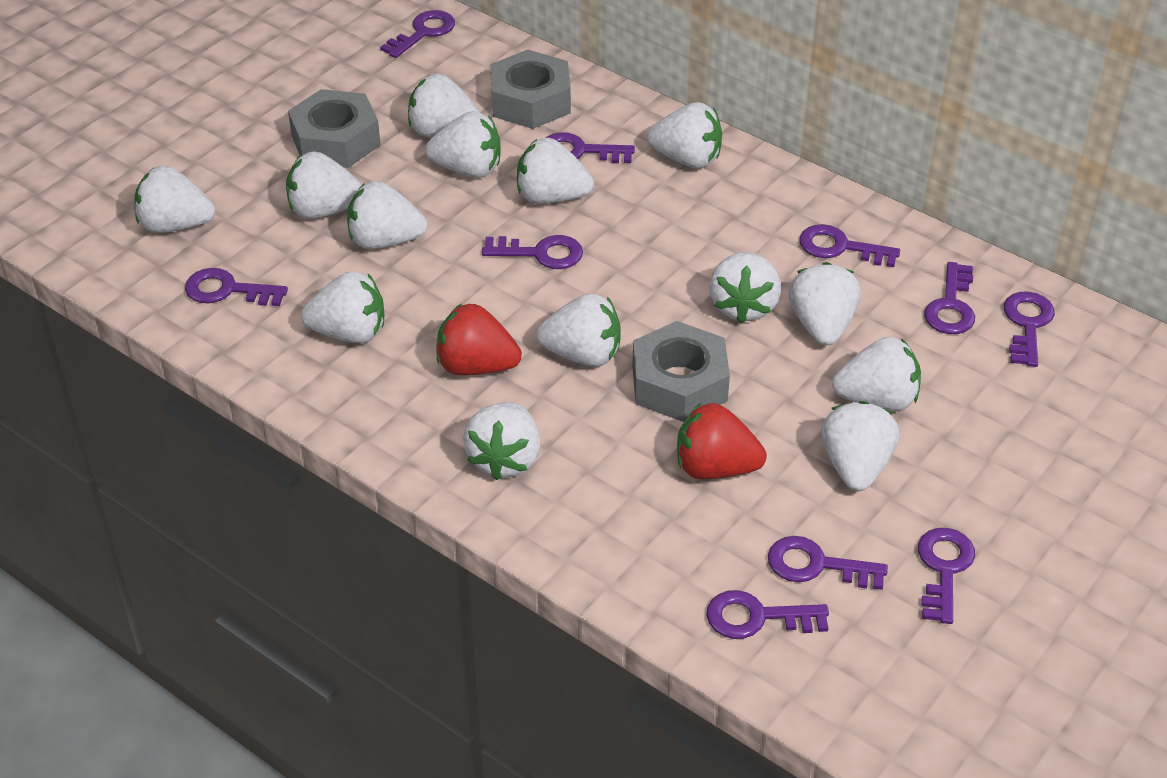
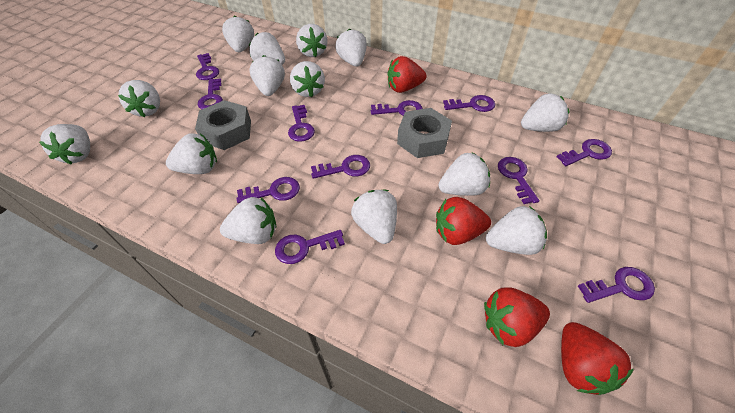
grey nut: 3 -> 2
purple key: 10 -> 11
red strawberry: 2 -> 4

